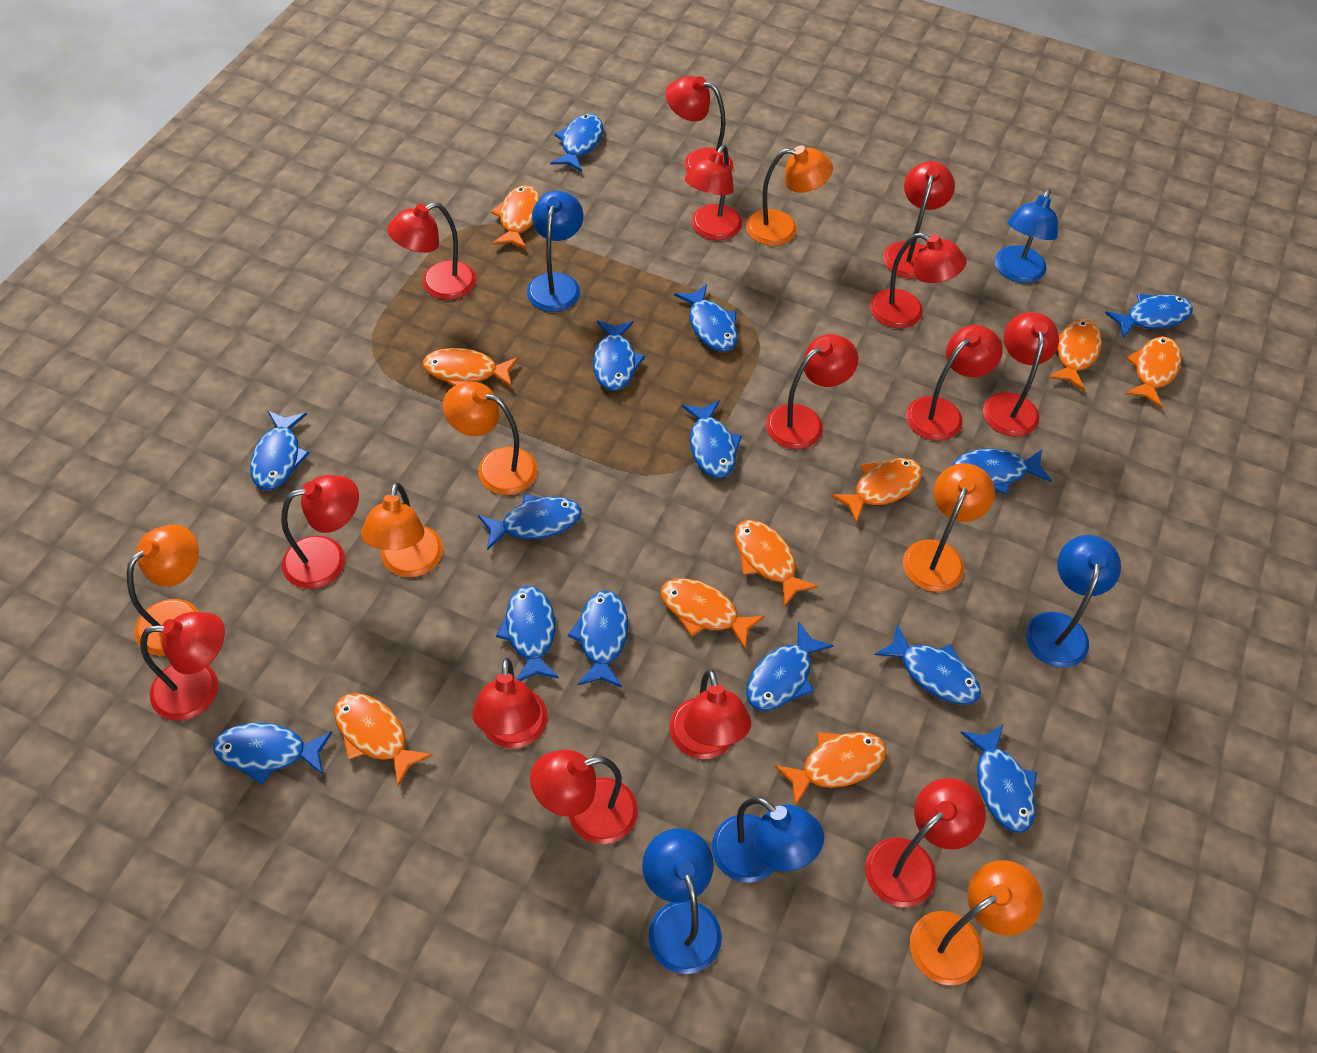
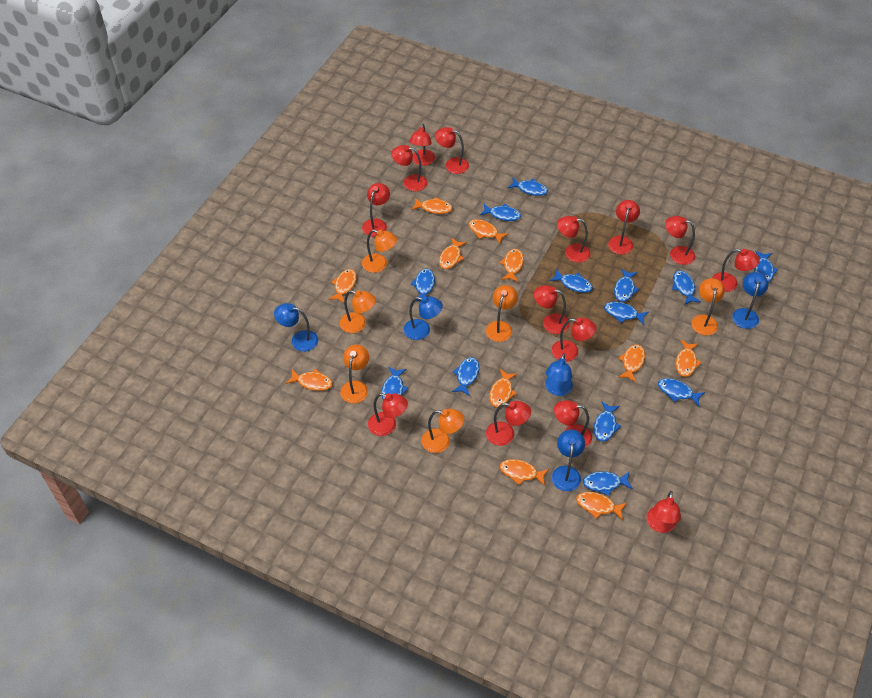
blue fish: 14 -> 13
orange fish: 9 -> 11

